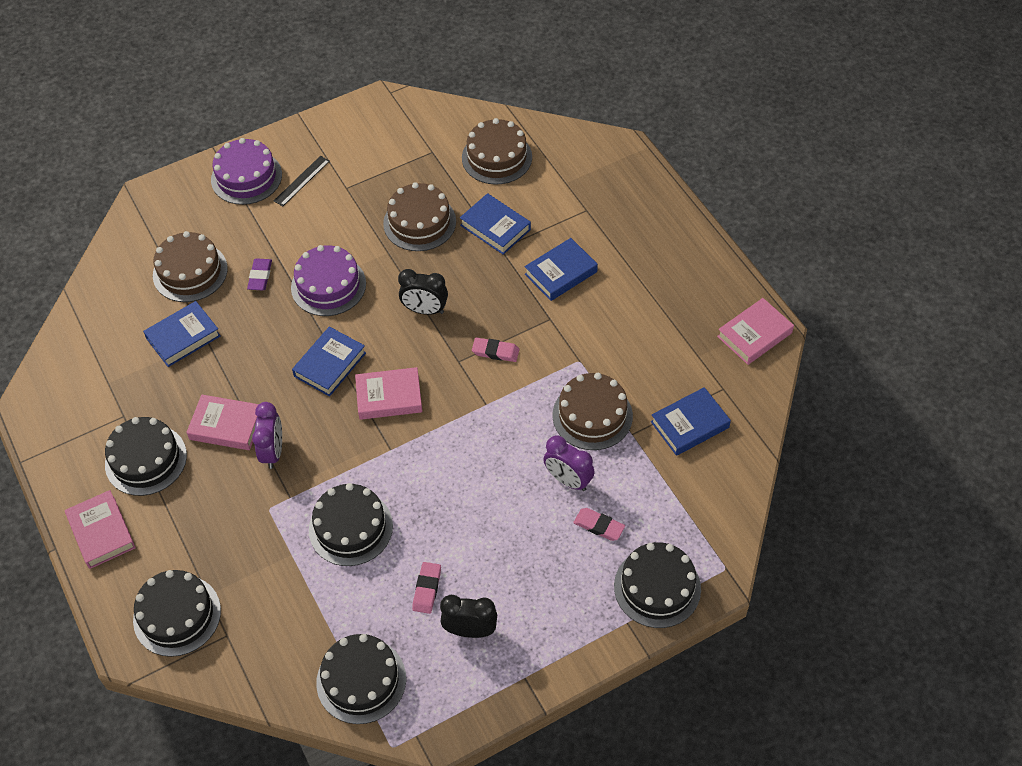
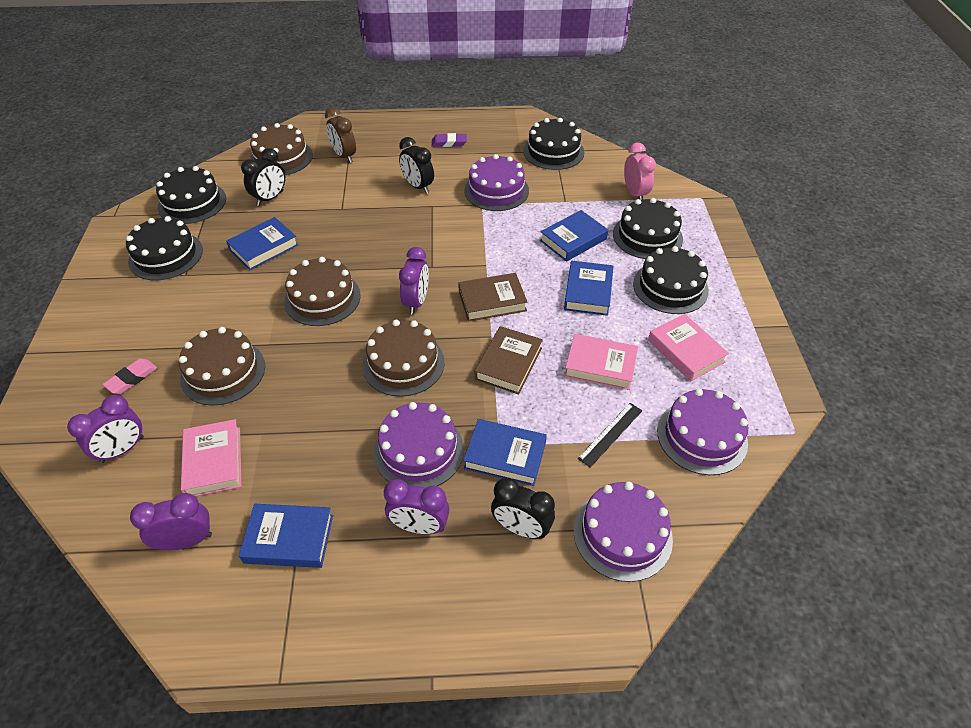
black clock: 2 -> 3
brown book: 0 -> 2
brown clock: 0 -> 1
pink book: 4 -> 3
pink clock: 0 -> 1
pink eraser: 3 -> 1
purple cake: 2 -> 4
purple clock: 2 -> 4

